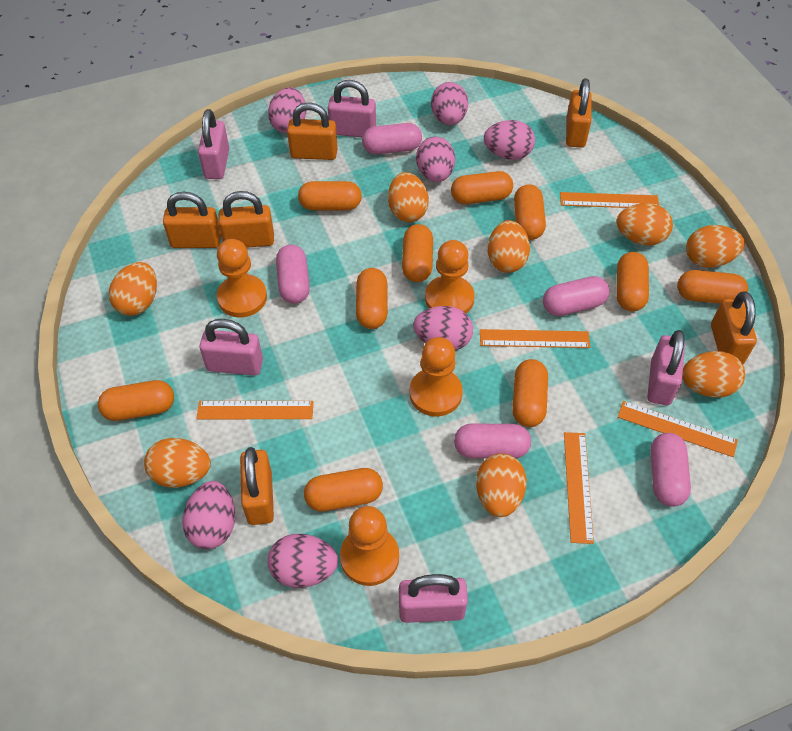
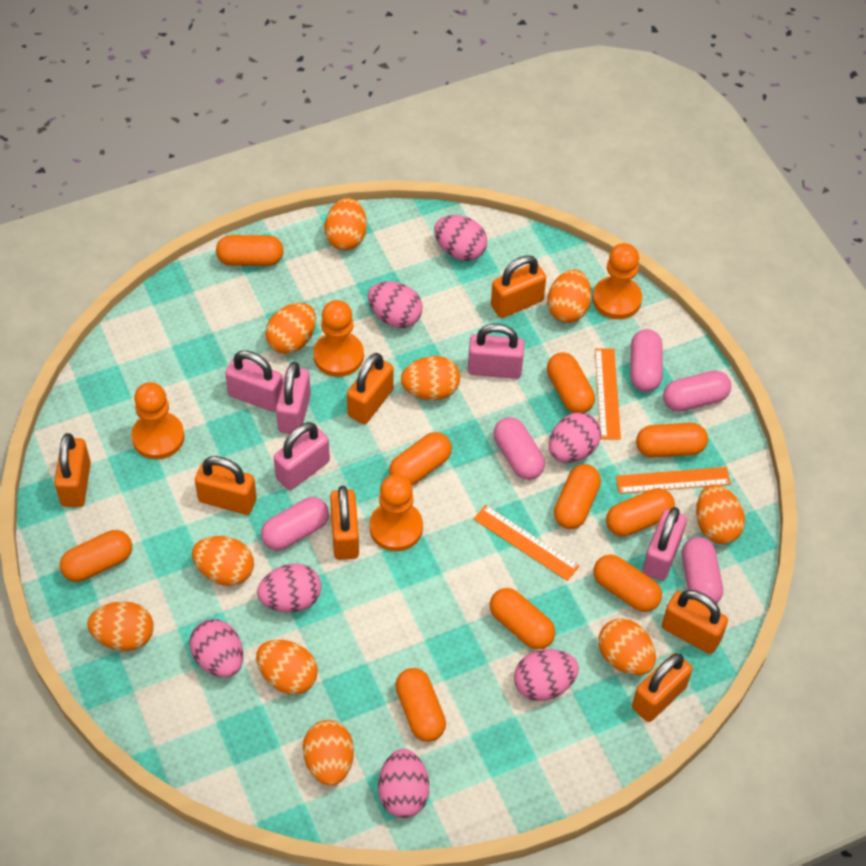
orange egg: 8 -> 10
orange padlock: 6 -> 7
orange ruler: 5 -> 3

